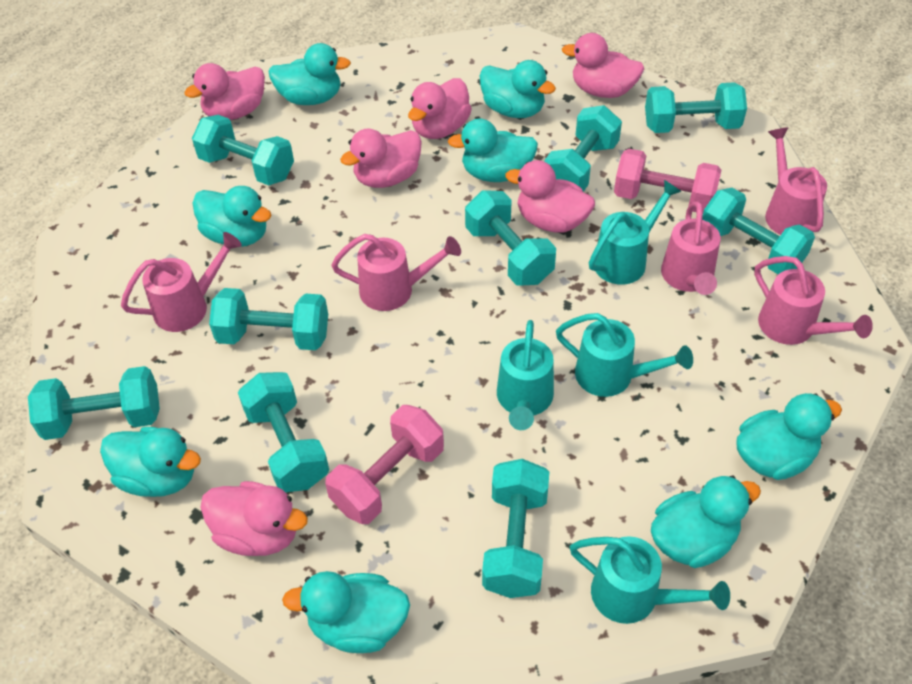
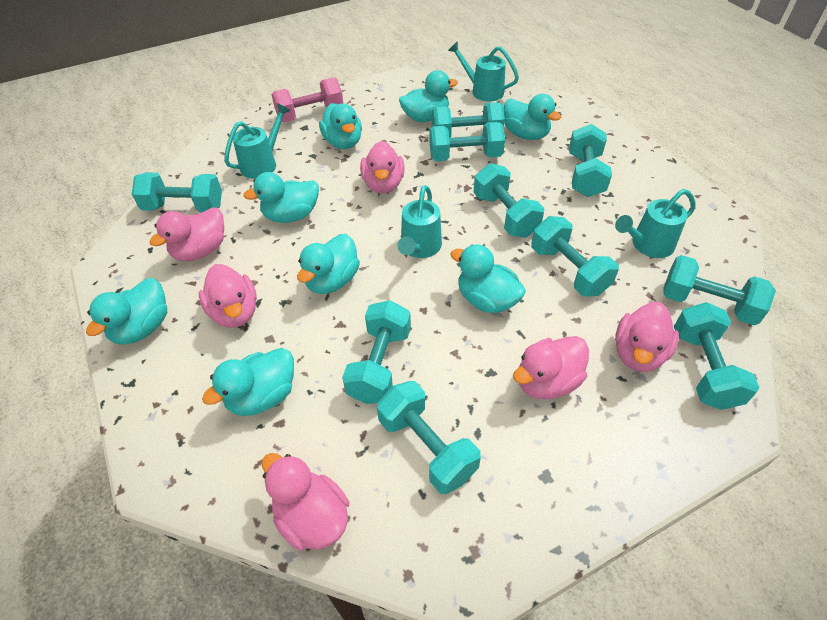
pink dumbbell: 2 -> 1
pink watering can: 5 -> 0
turquoise dumbbell: 9 -> 10

